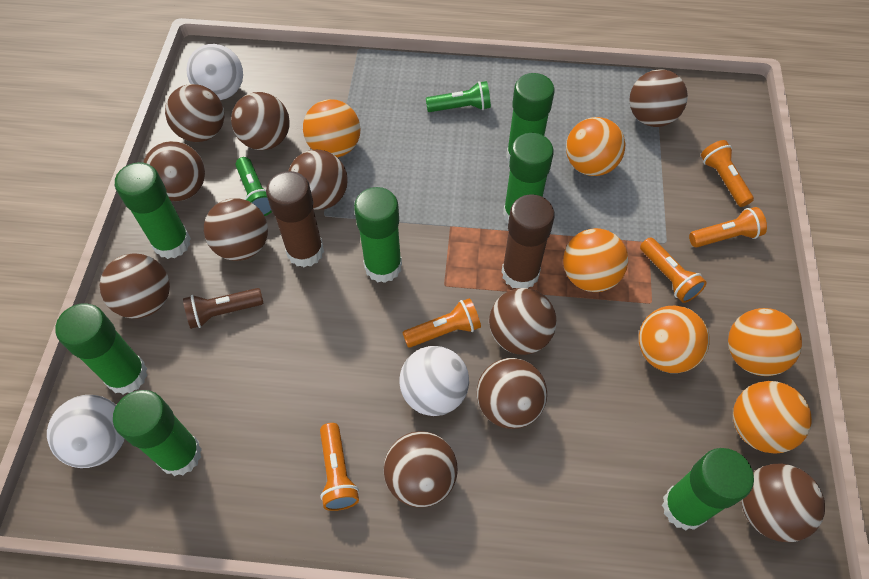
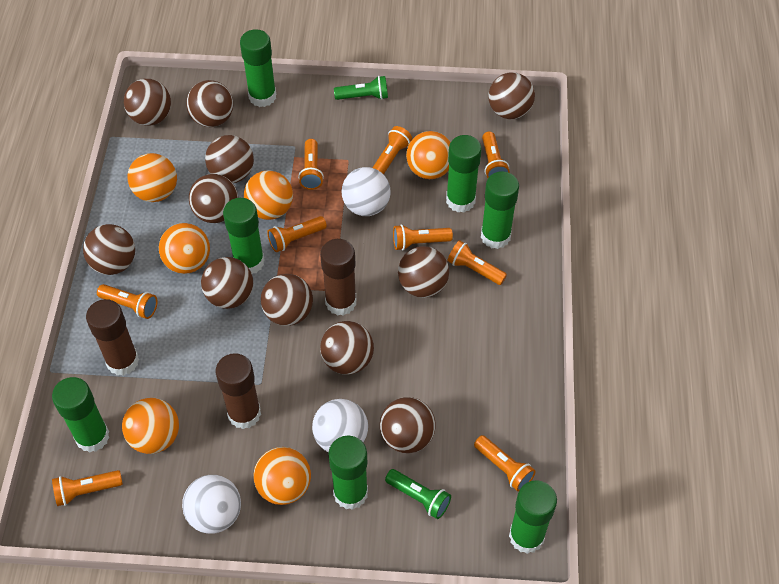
brown flashlight: 1 -> 0
brown glue stick: 2 -> 3
orange flashlight: 5 -> 9

